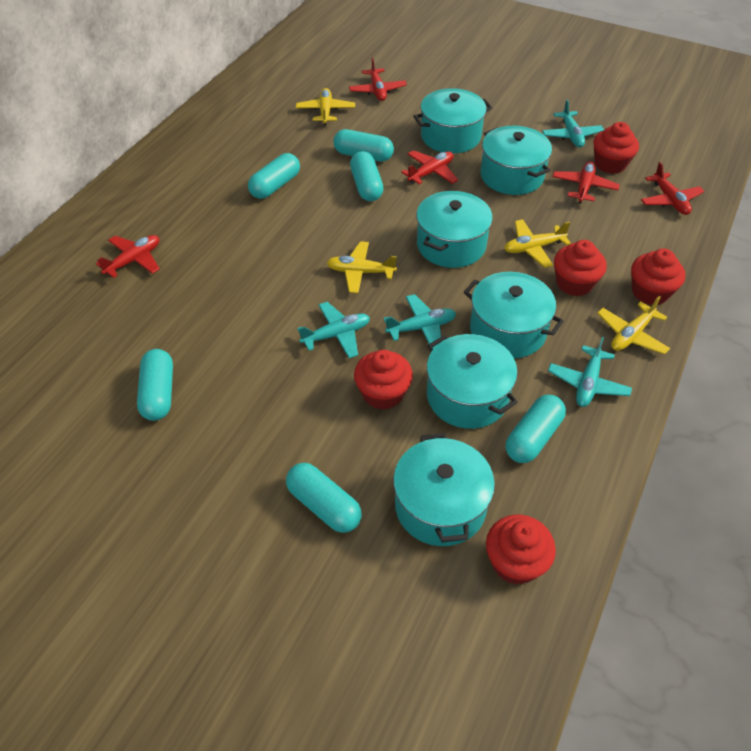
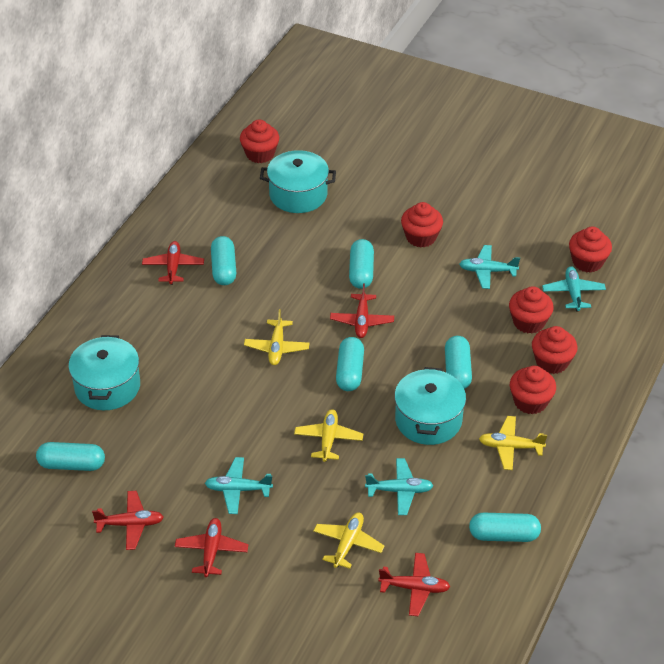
red cupcake: 5 -> 6
turquoise pot: 6 -> 3

